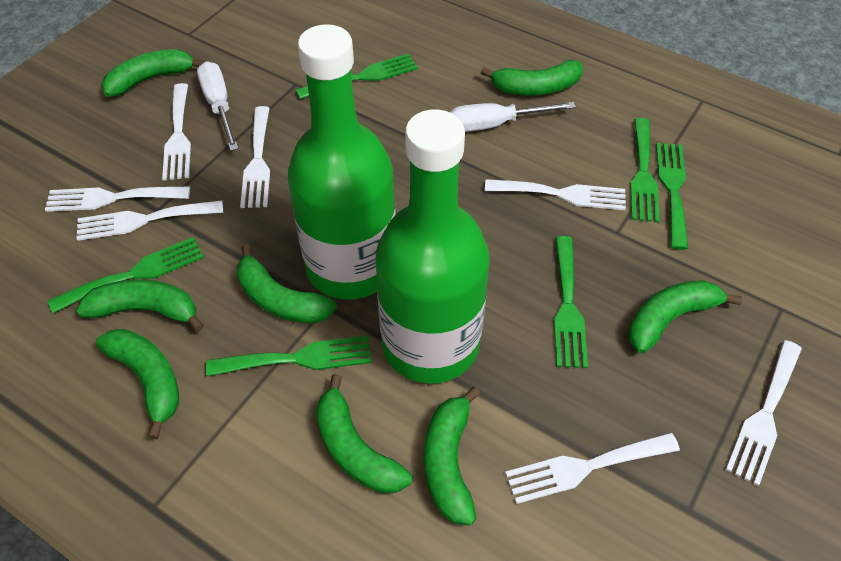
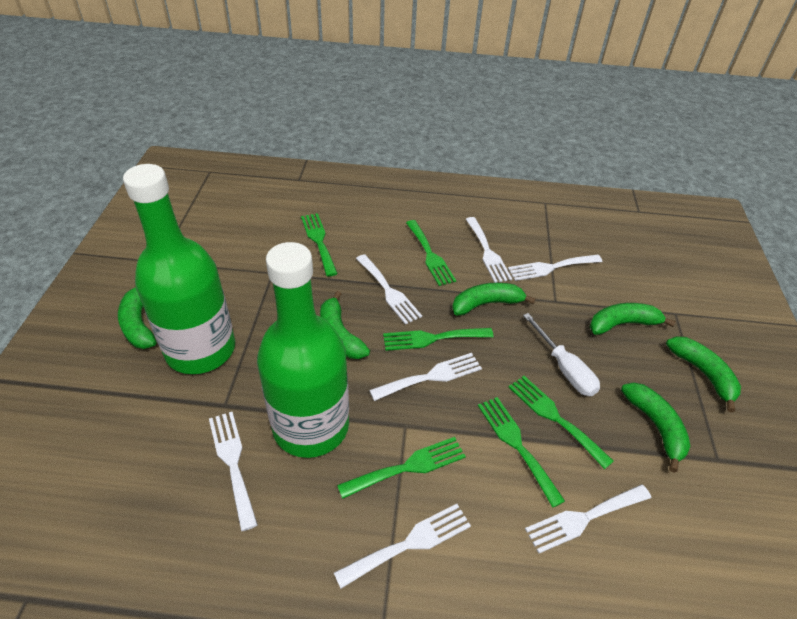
green banana: 8 -> 6
white screwdriver: 2 -> 1

